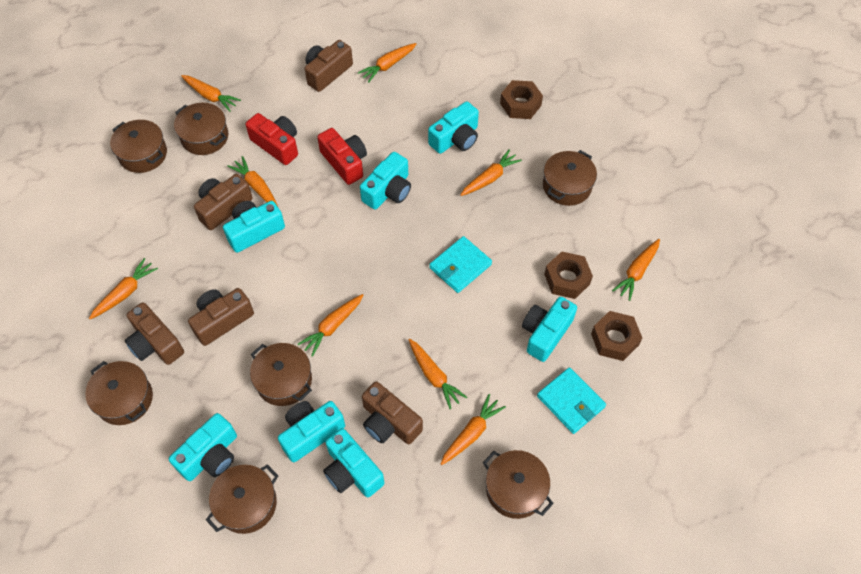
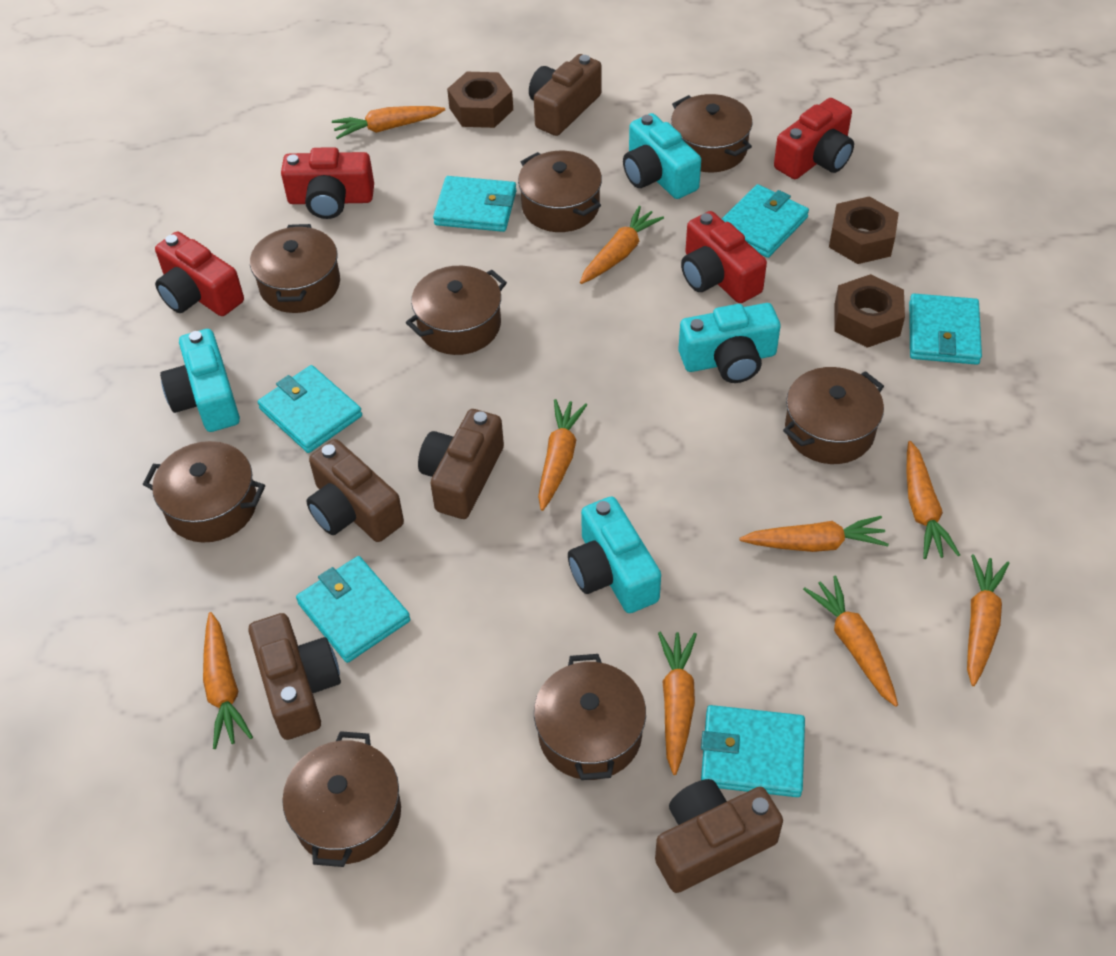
brown pot: 7 -> 8
red camera: 2 -> 4
turquoise camera: 7 -> 4
turquoise wallet: 2 -> 6

